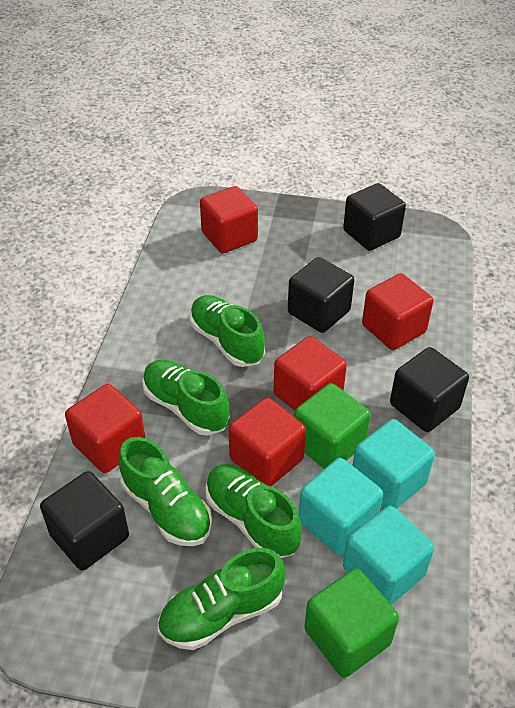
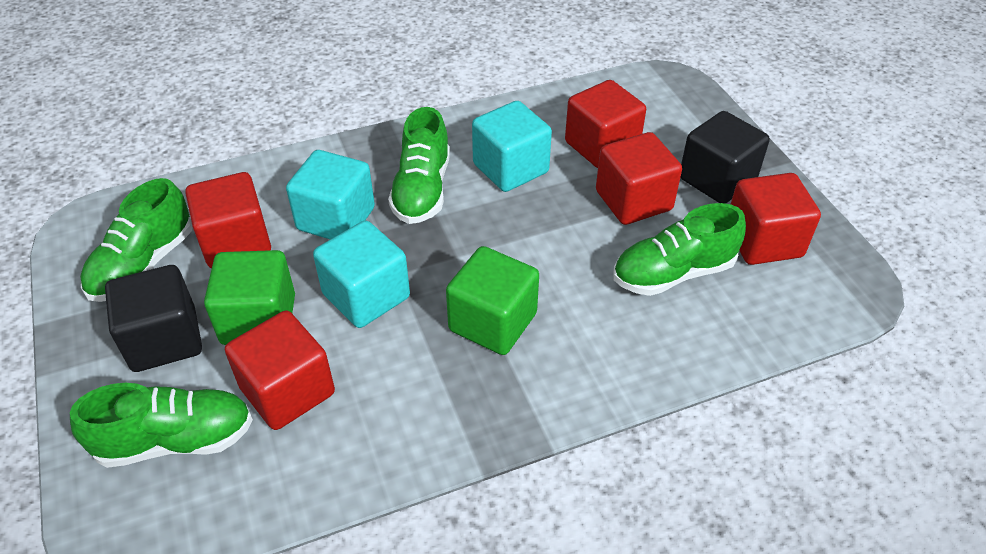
black cube: 4 -> 2
green shoe: 5 -> 4

